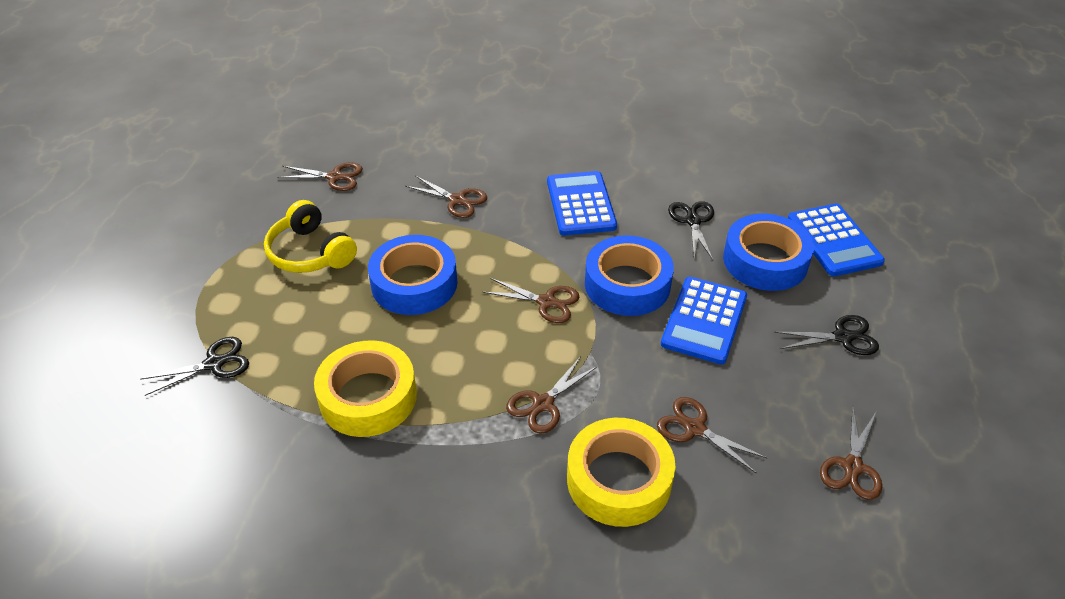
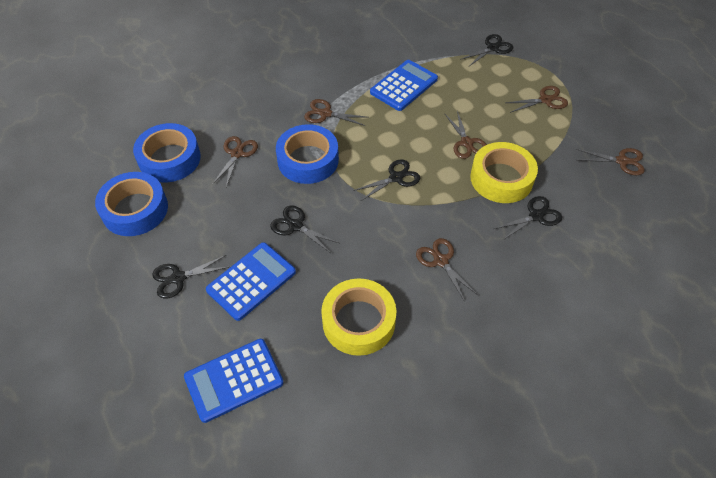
black scissors: 3 -> 5
yellow headphones: 1 -> 0

